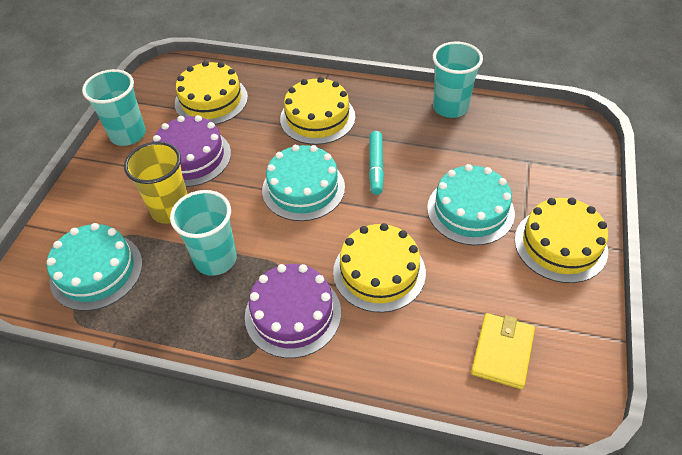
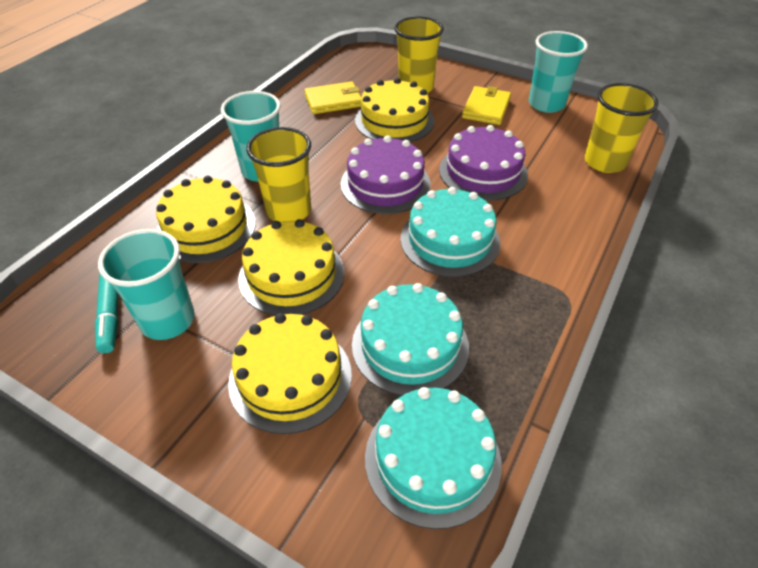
yellow cup: 1 -> 3
yellow wallet: 1 -> 2

